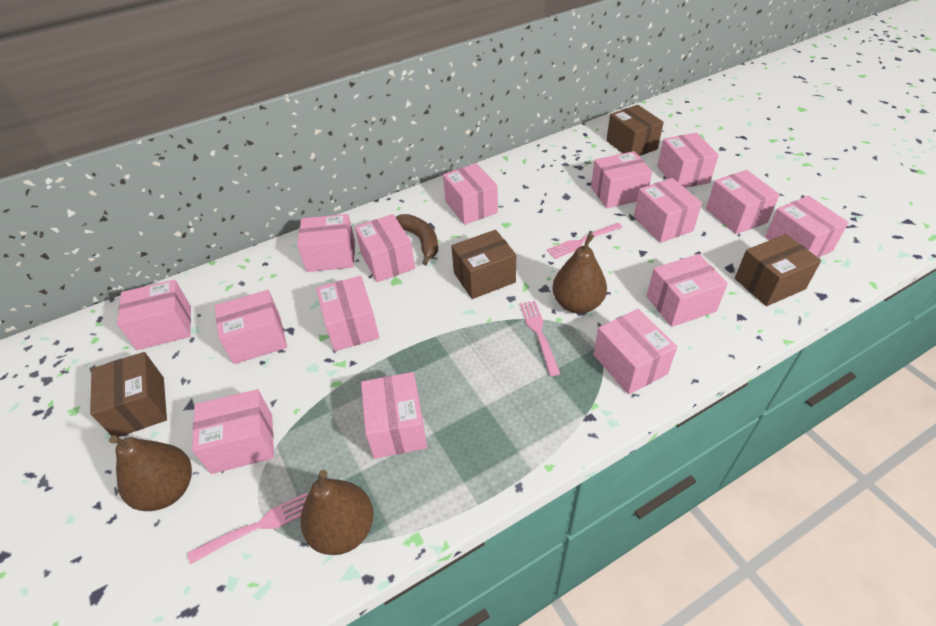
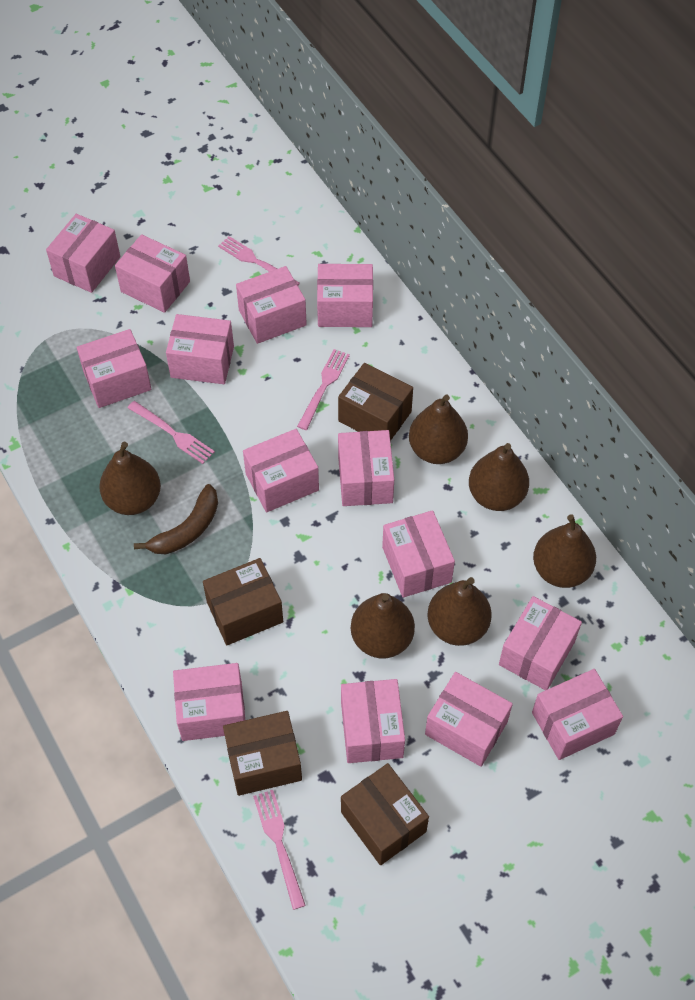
brown pear: 3 -> 6
pink box: 15 -> 14
pink fork: 3 -> 4

